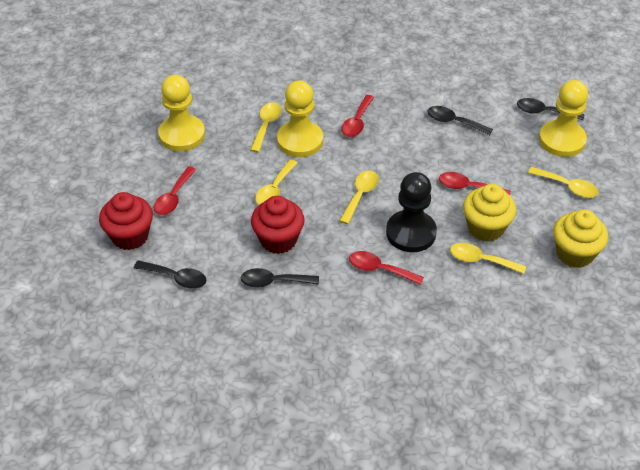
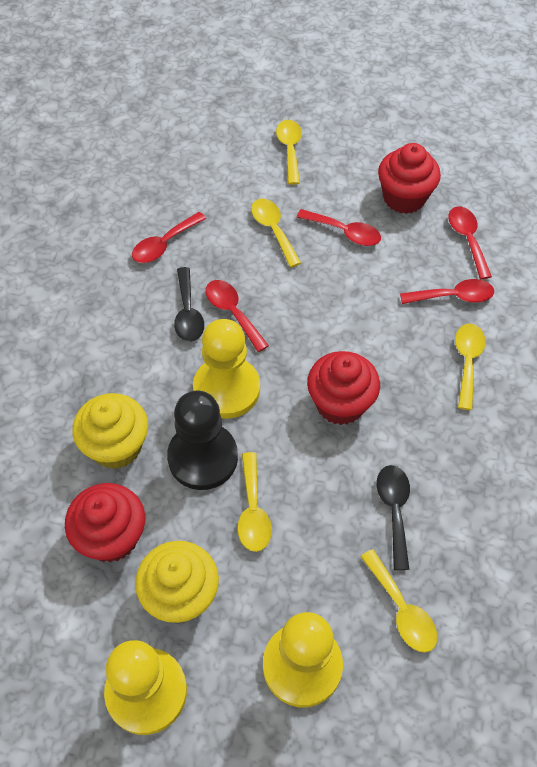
black spoon: 4 -> 2
red cupcake: 2 -> 3
red spoon: 4 -> 5

